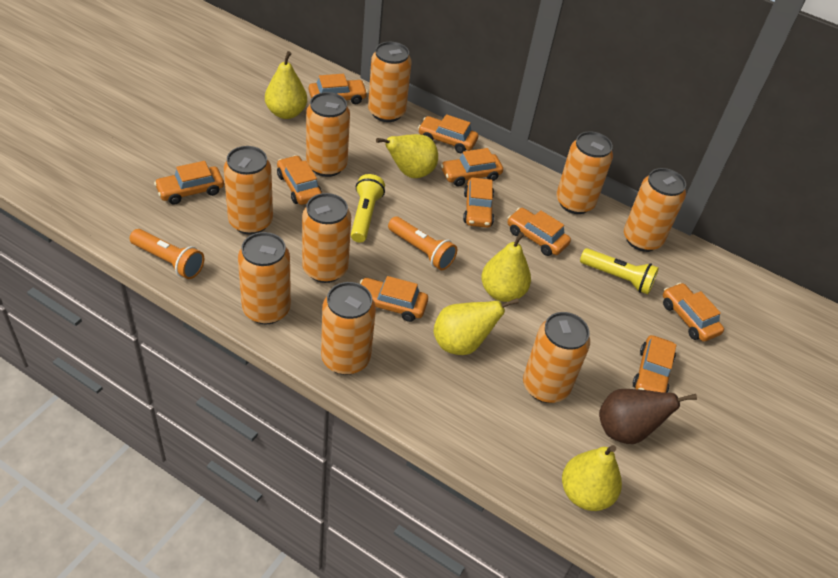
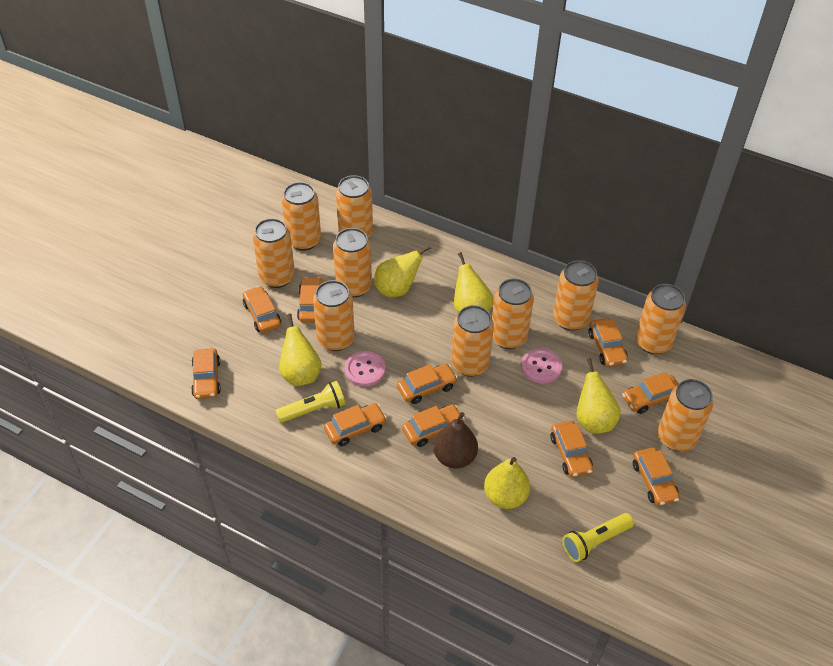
orange can: 9 -> 10
orange flashlight: 2 -> 0
pink button: 0 -> 2

